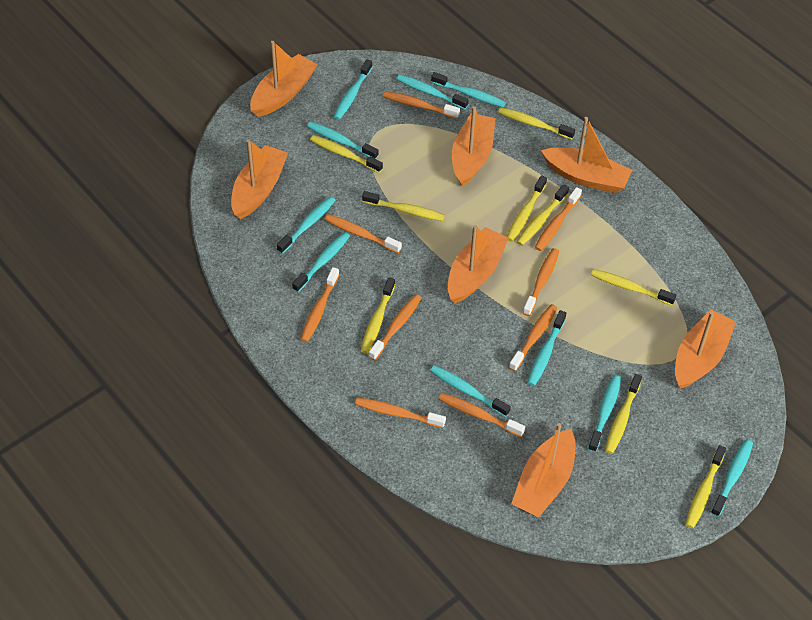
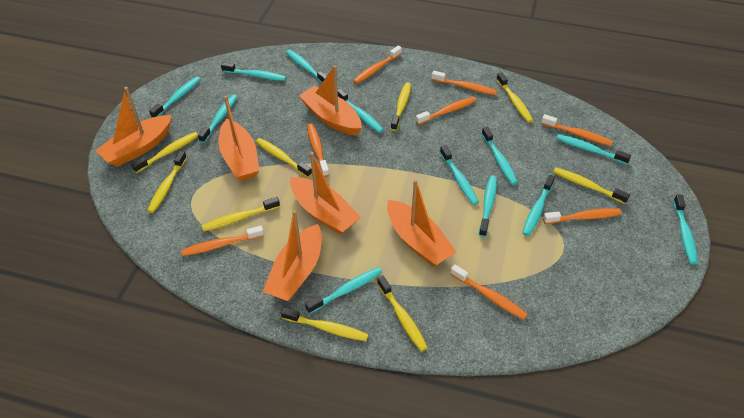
orange boat: 7 -> 6
orange toothbrush: 9 -> 8
turquoise toothbrush: 10 -> 12

